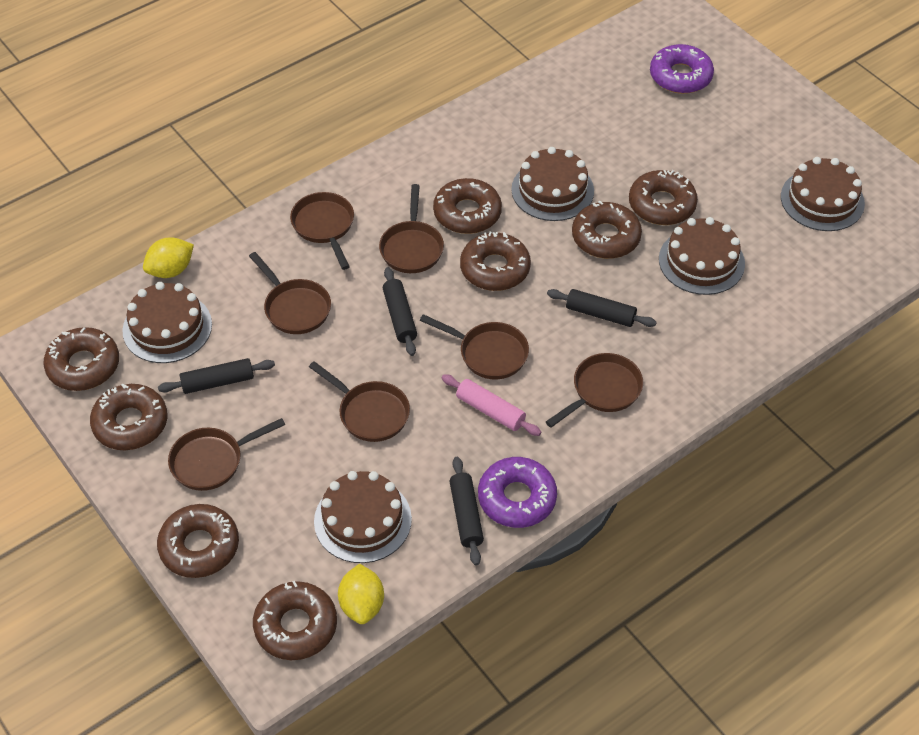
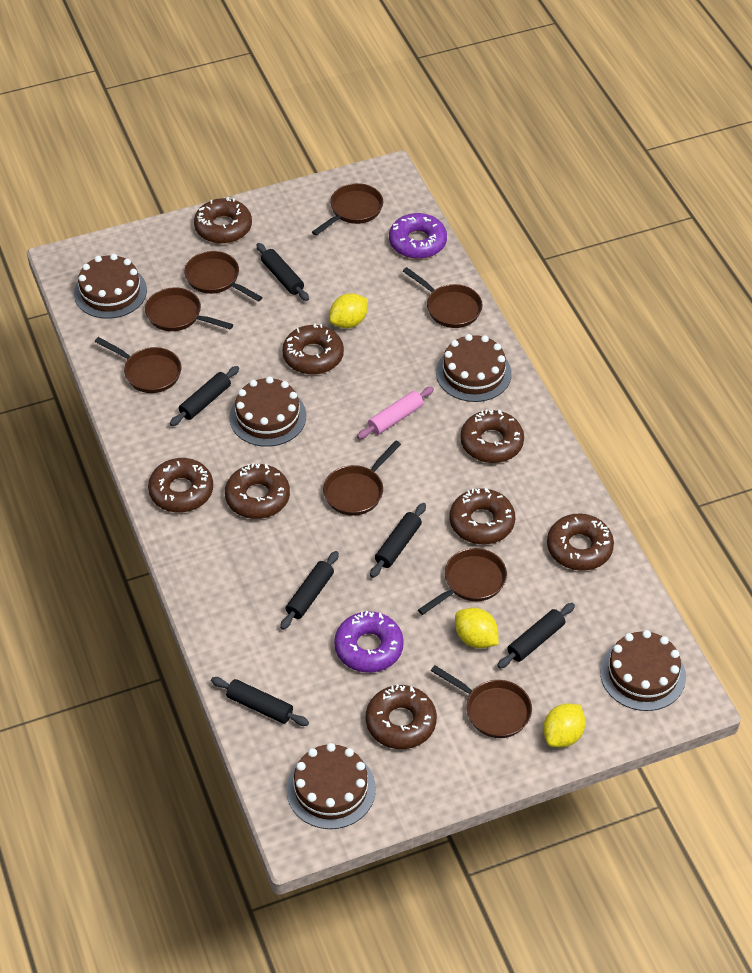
black rolling pin: 4 -> 6
brown pan: 7 -> 8
yellow lemon: 2 -> 3

